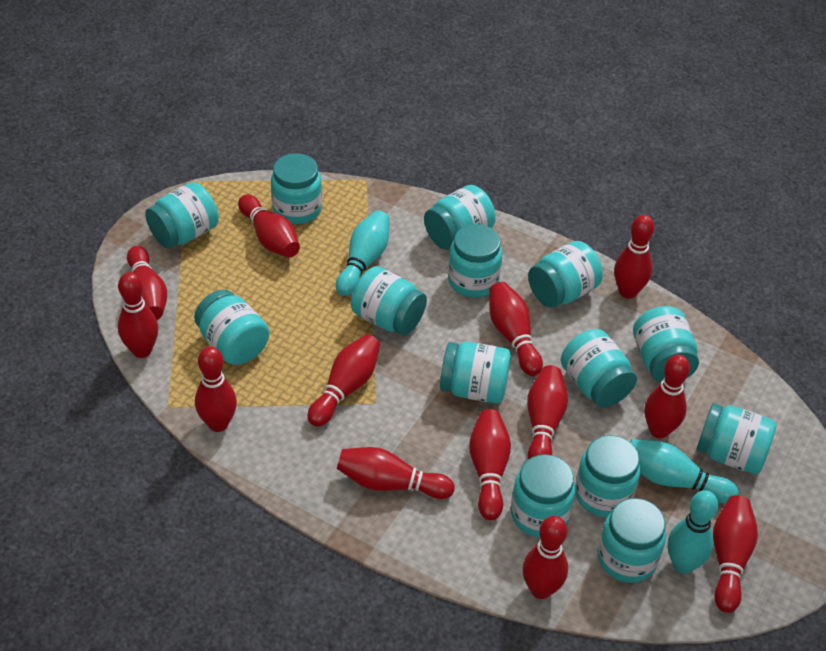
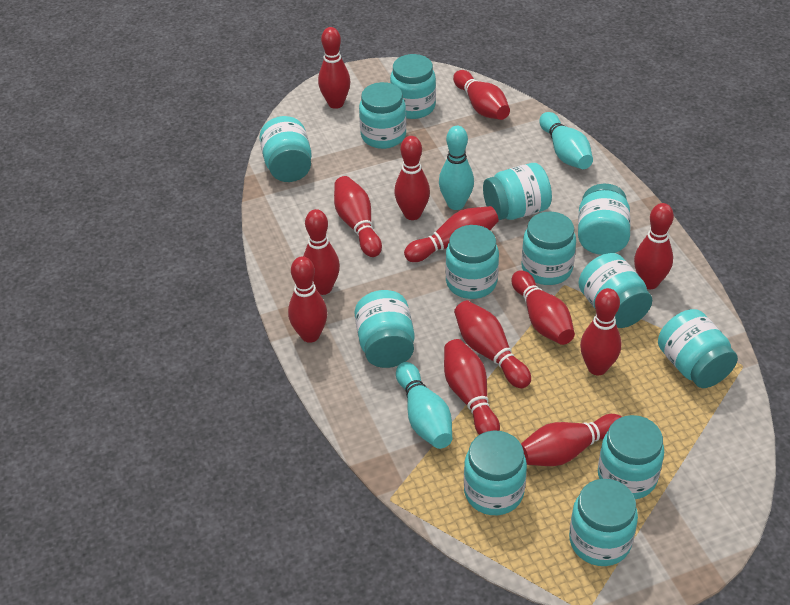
turquoise jar: 14 -> 13

